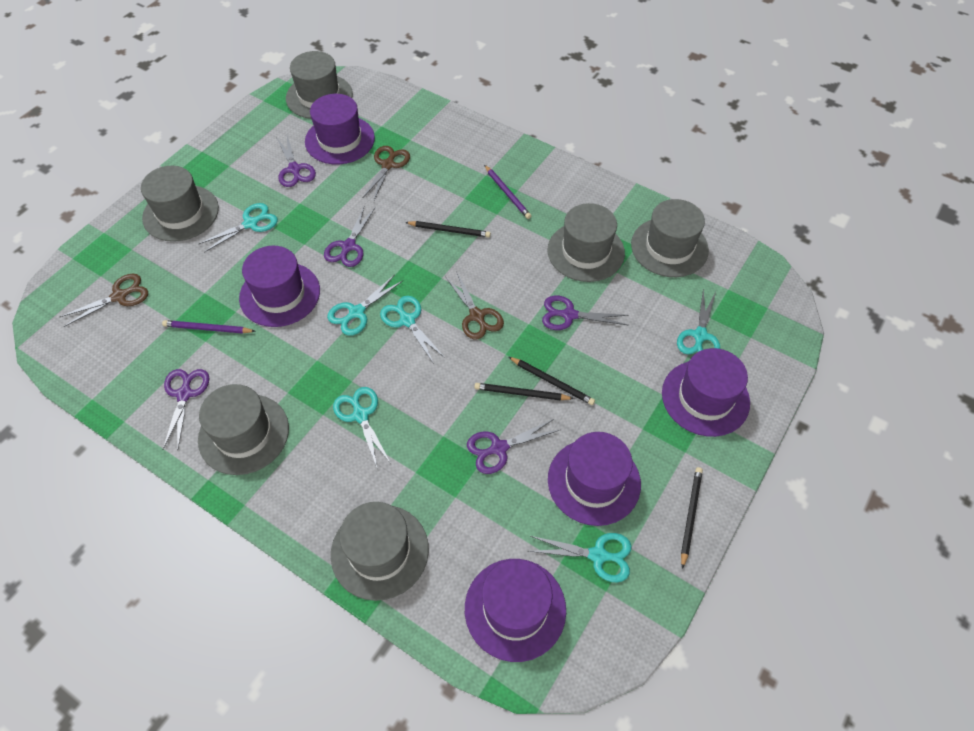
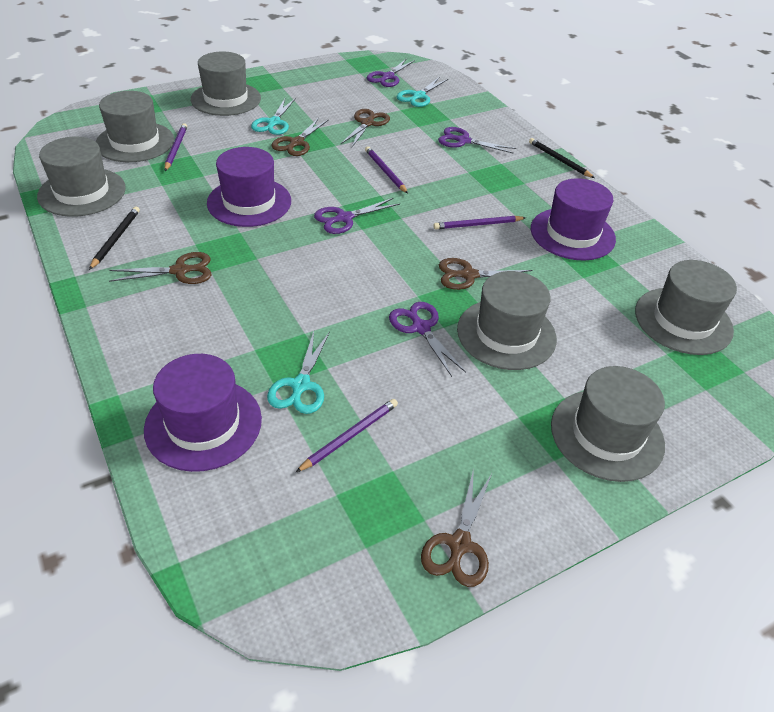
black pencil: 4 -> 2
brown scissors: 3 -> 5
purple hat: 5 -> 3
purple pencil: 2 -> 4
purple scissors: 5 -> 4
turquoise scissors: 6 -> 3

